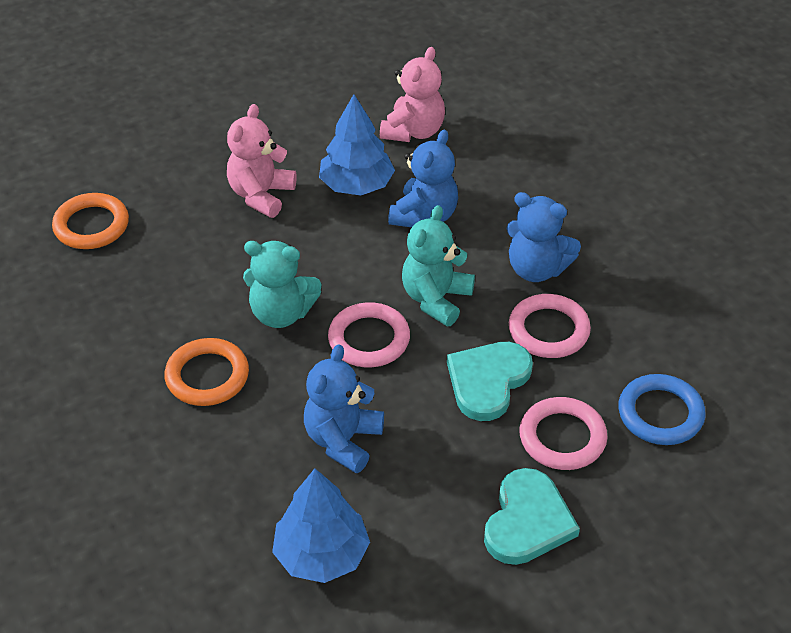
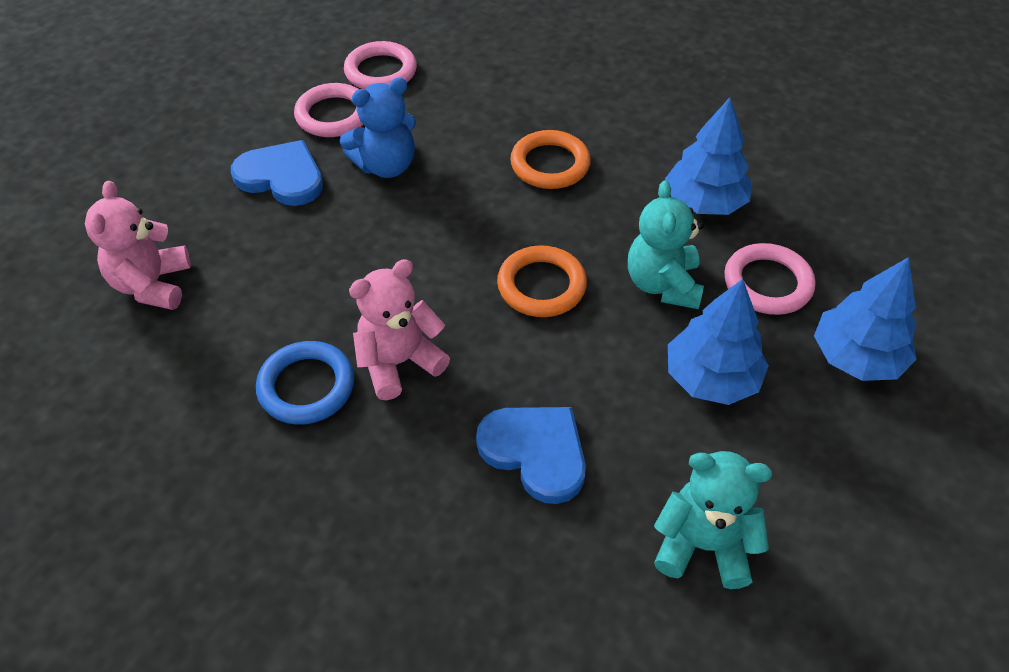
blue heart: 0 -> 2
blue teddy bear: 3 -> 1
blue tree: 2 -> 3
turquoise heart: 2 -> 0

